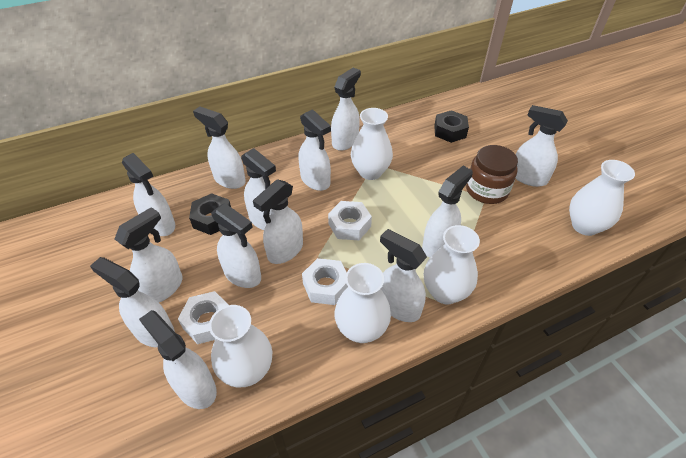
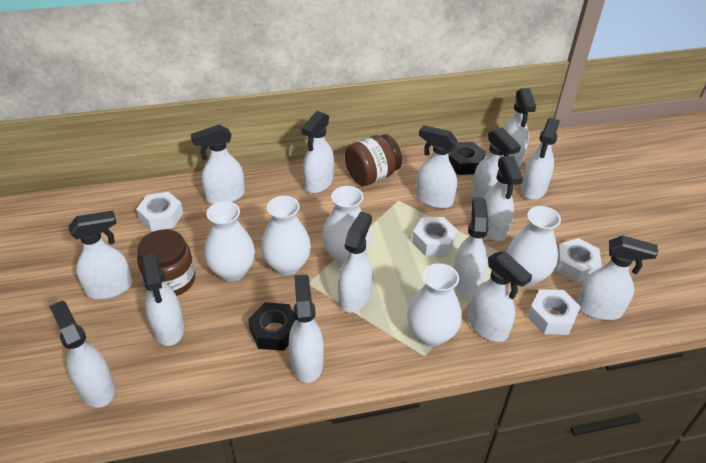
brown jar: 1 -> 2
white nut: 3 -> 4
white spray bottle: 13 -> 15

